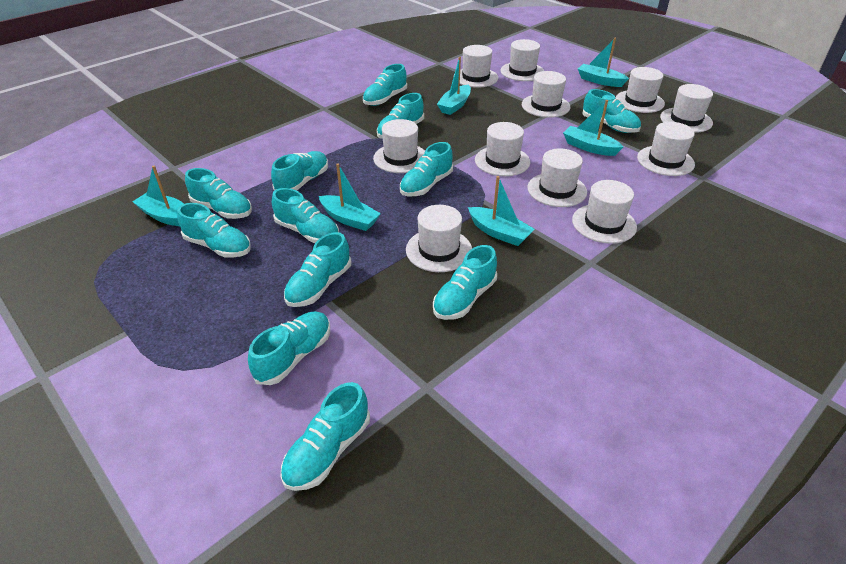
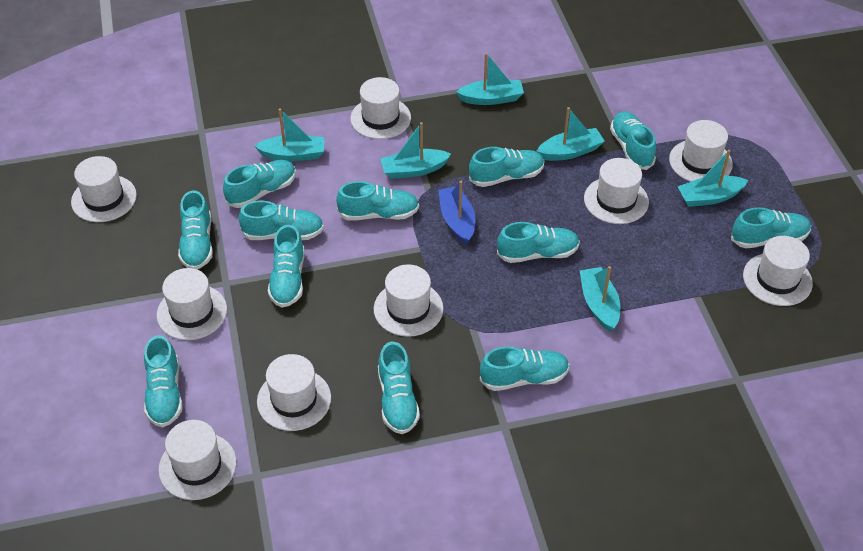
blue boat: 0 -> 1
white hat: 11 -> 9

